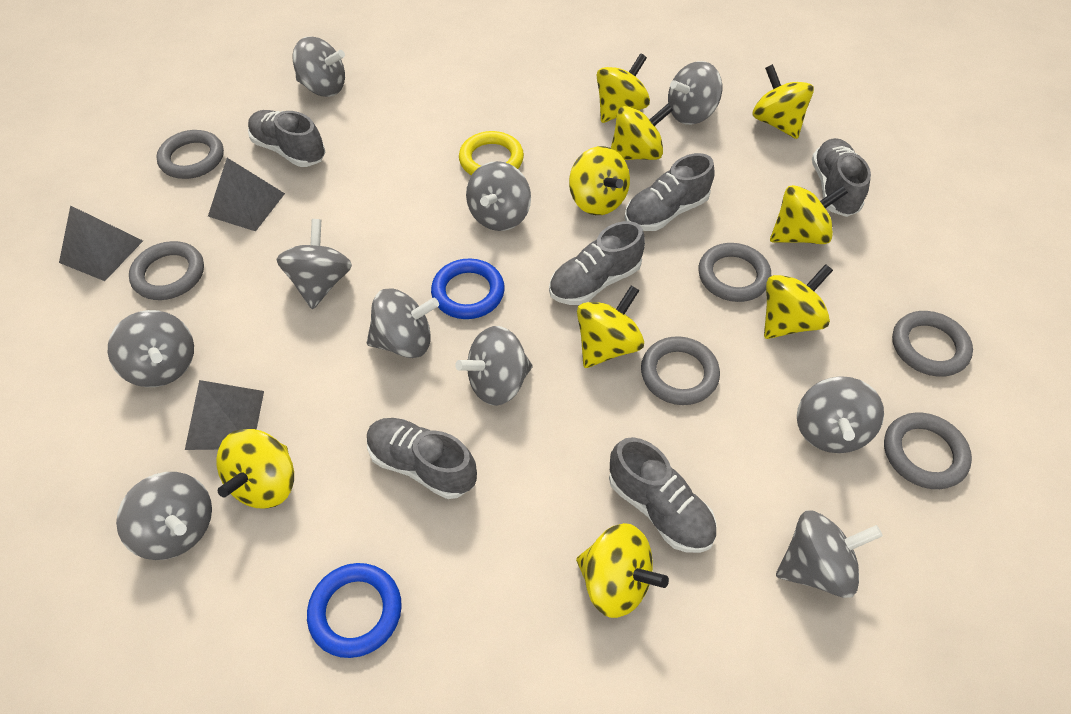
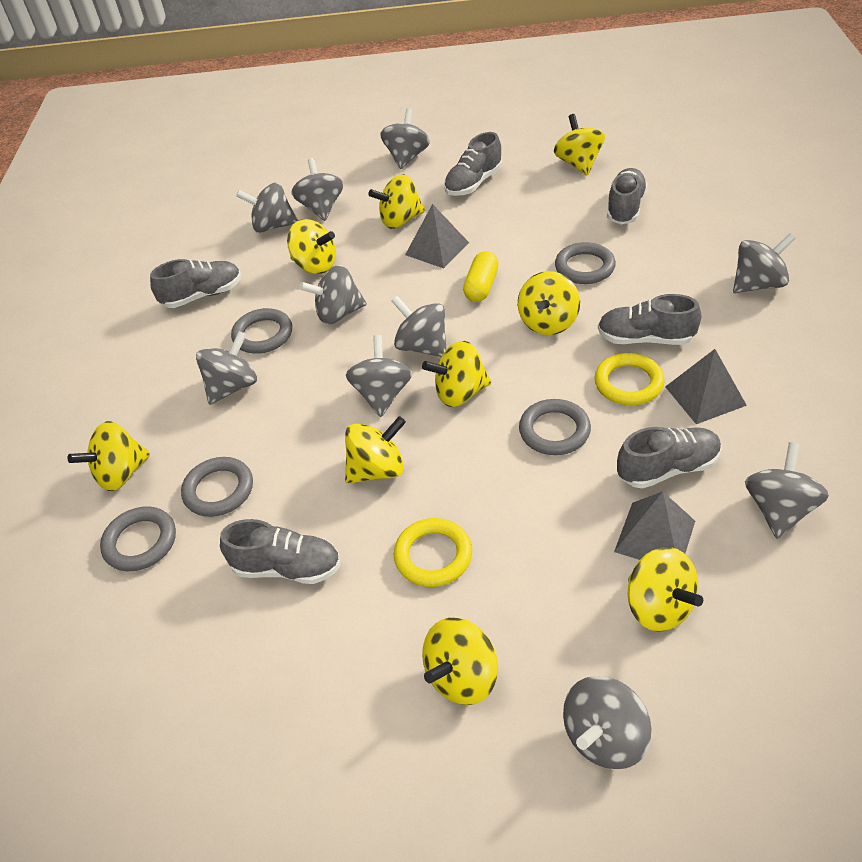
blue ring: 2 -> 0
grey ring: 6 -> 5
yellow capsule: 0 -> 1
yellow ring: 1 -> 2

